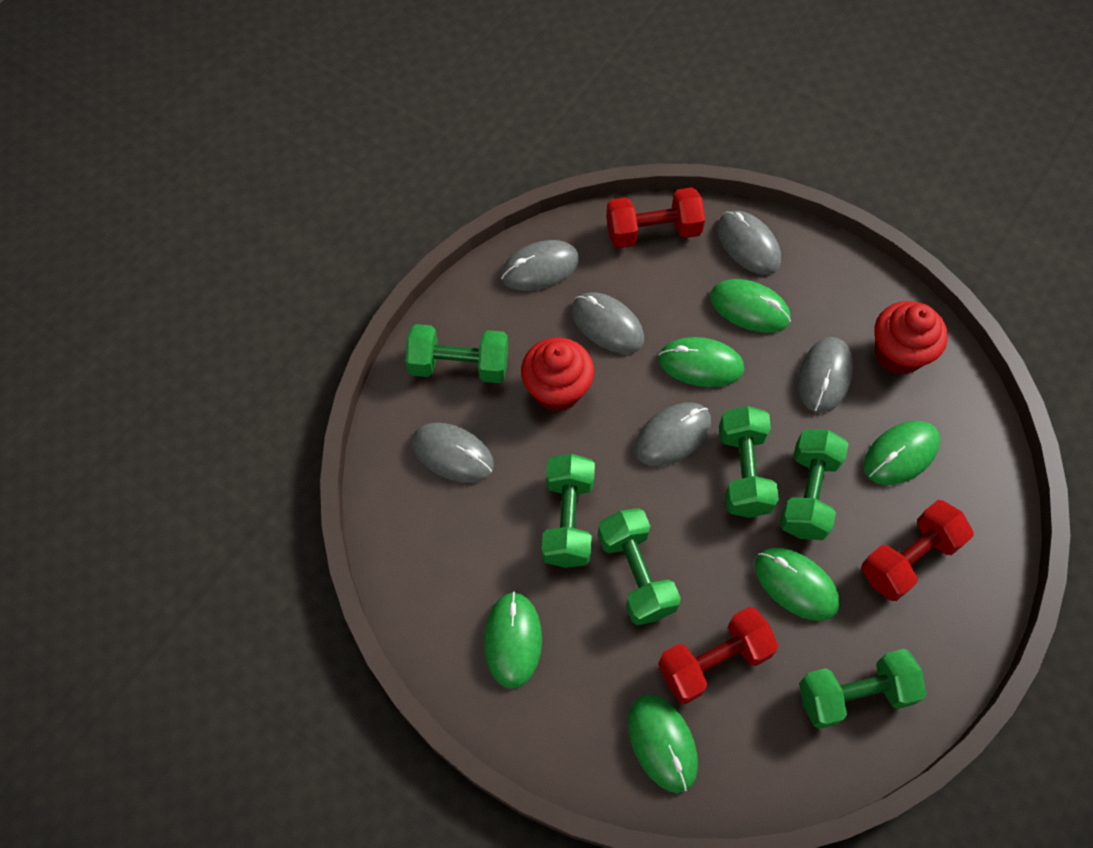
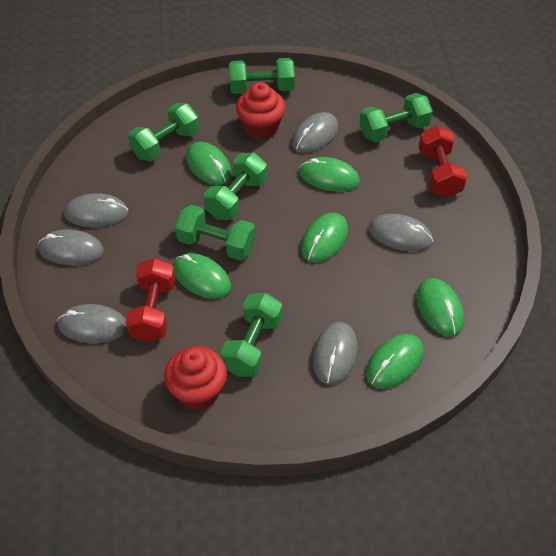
red dumbbell: 3 -> 2

